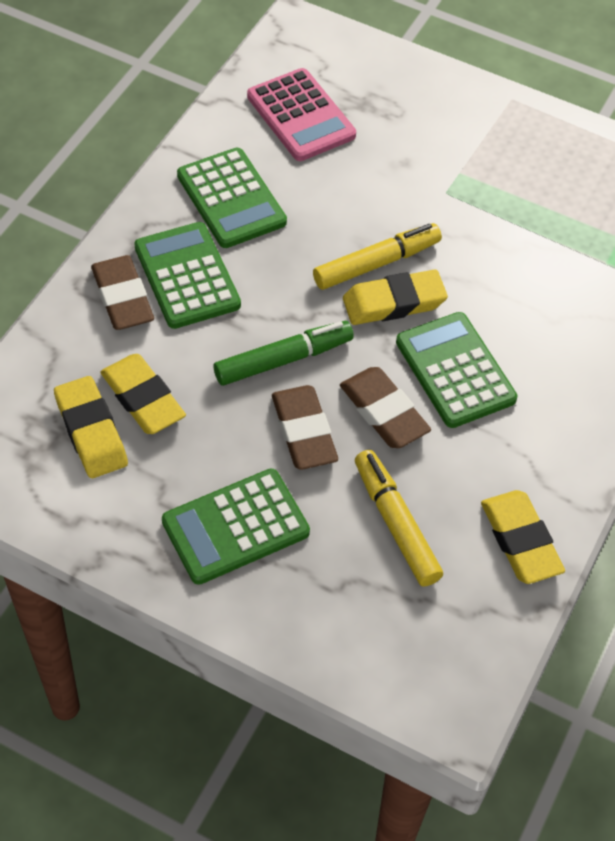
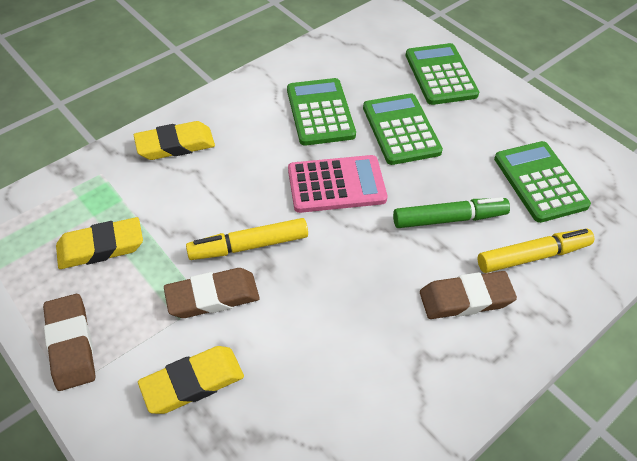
yellow eraser: 4 -> 3

